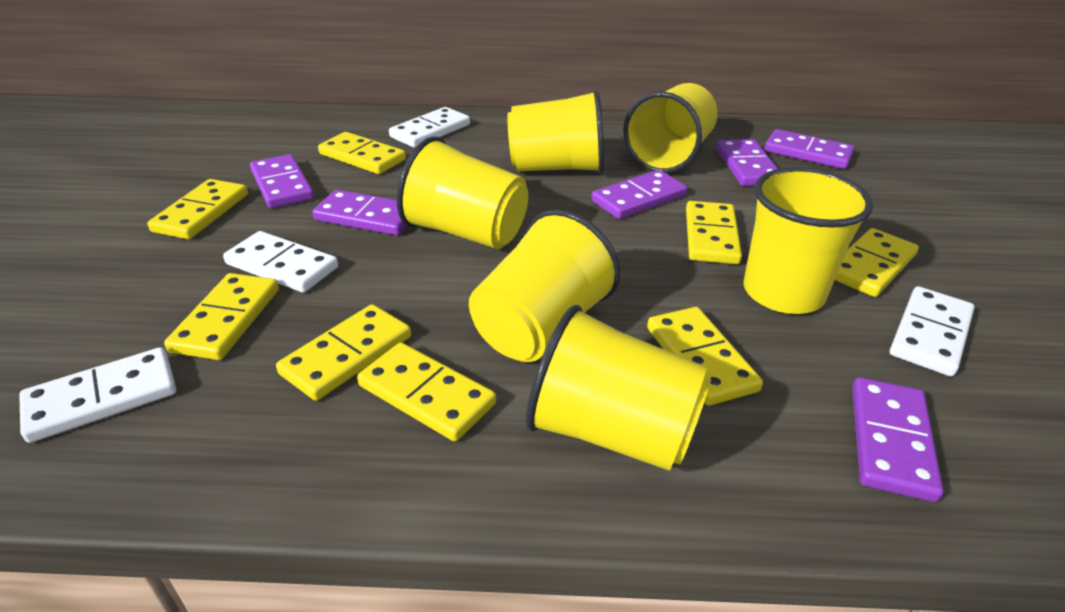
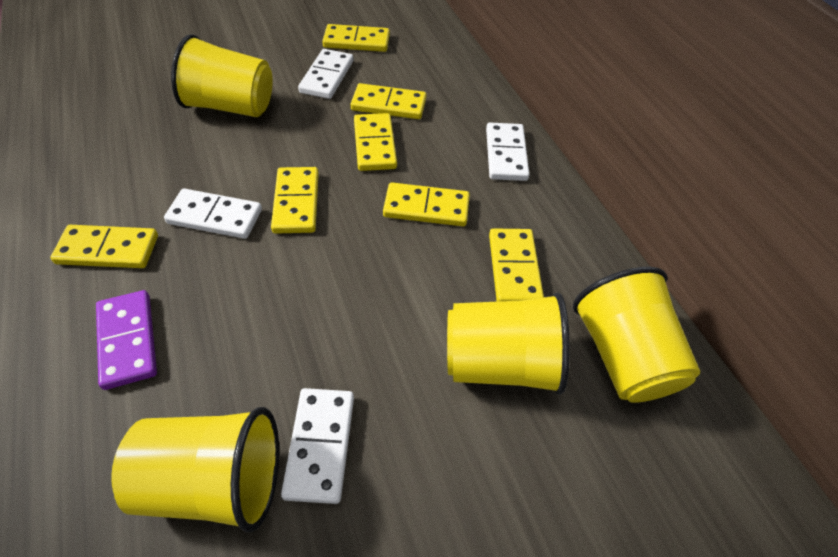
purple domino: 6 -> 1
yellow cup: 6 -> 4
yellow domino: 8 -> 7

